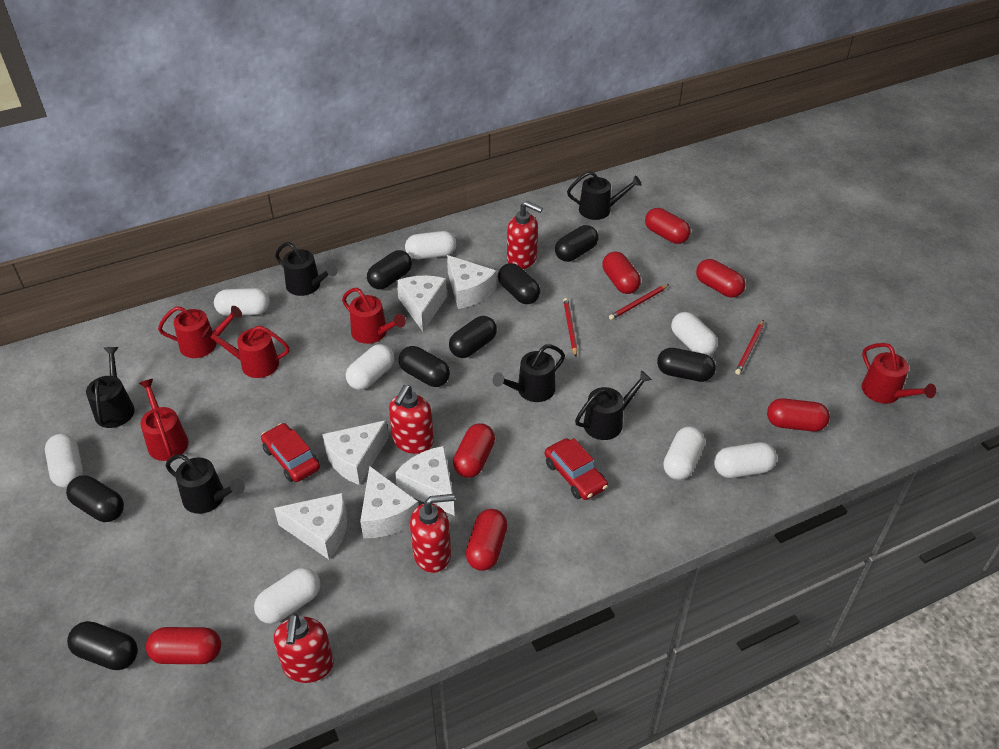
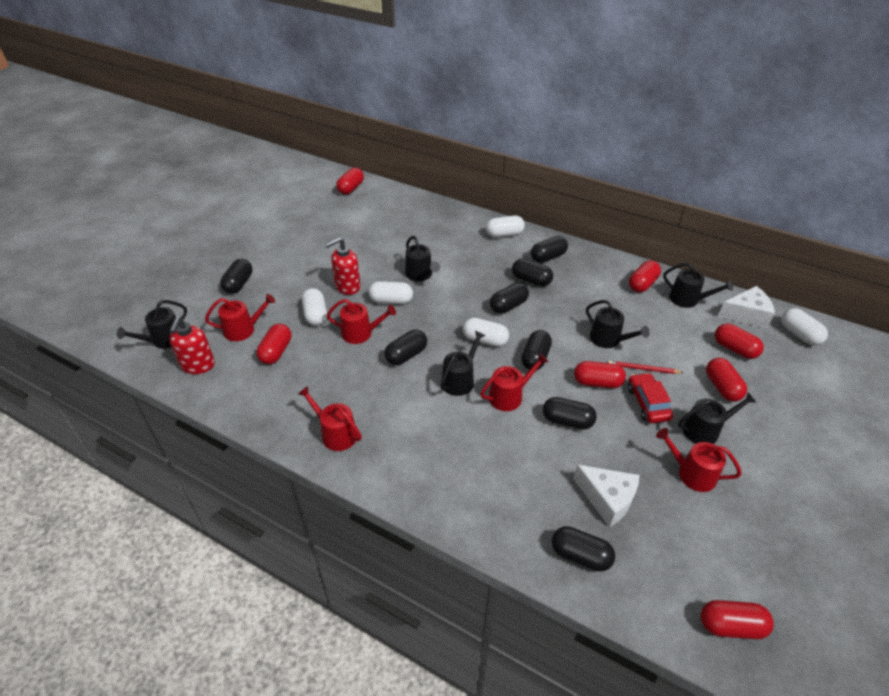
red car: 2 -> 1
red pencil: 3 -> 1
red soap dispenser: 4 -> 2
white capsule: 8 -> 5
white cheese: 6 -> 2

